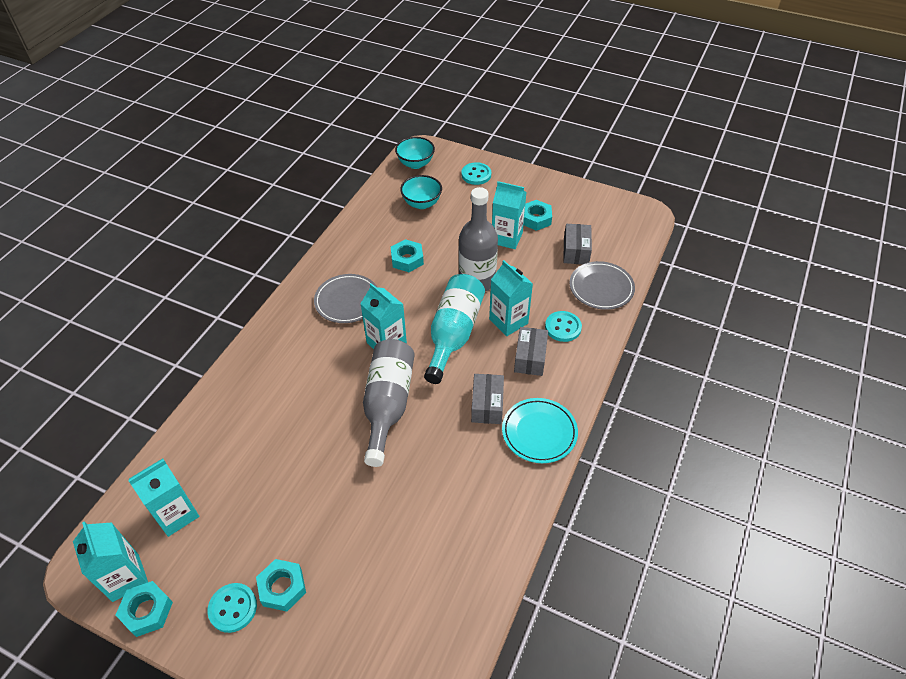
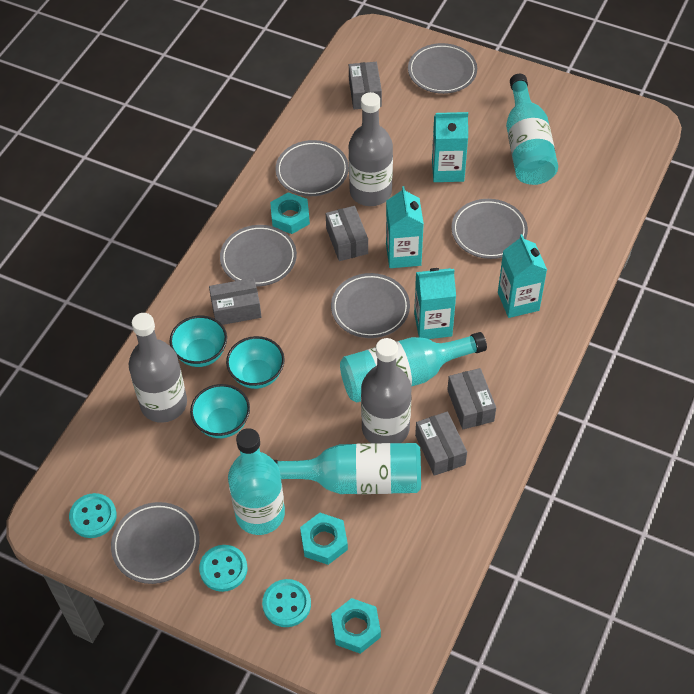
grey bottle: 2 -> 3
grey box: 3 -> 5
grey plate: 2 -> 6
turquoise bottle: 1 -> 4
turquoise bowl: 2 -> 3
turquoise carton: 5 -> 4
turquoise nut: 4 -> 3
turquoise plate: 1 -> 0

